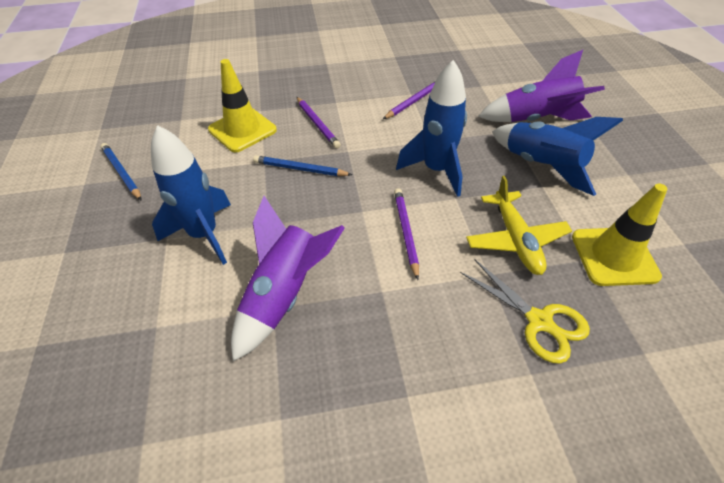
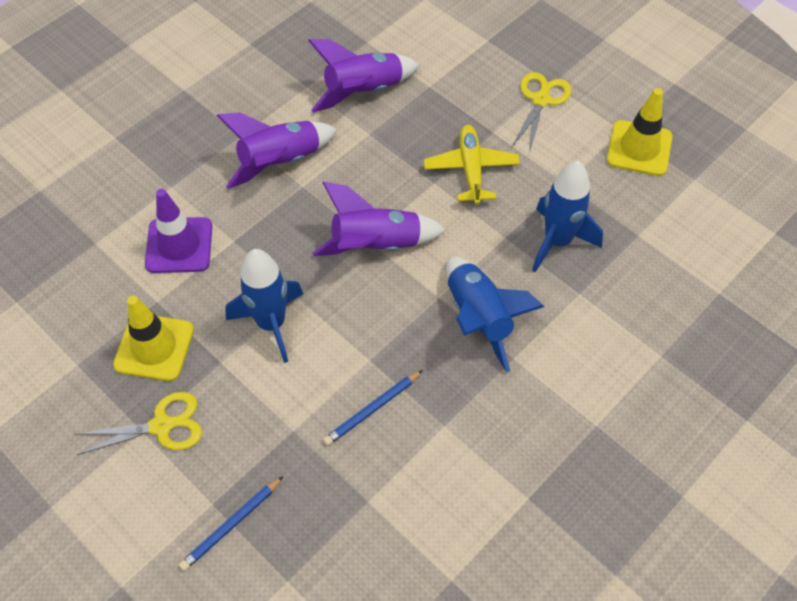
purple pencil: 3 -> 0
purple rocket: 2 -> 3
purple traffic cone: 0 -> 1
yellow scissors: 1 -> 2

